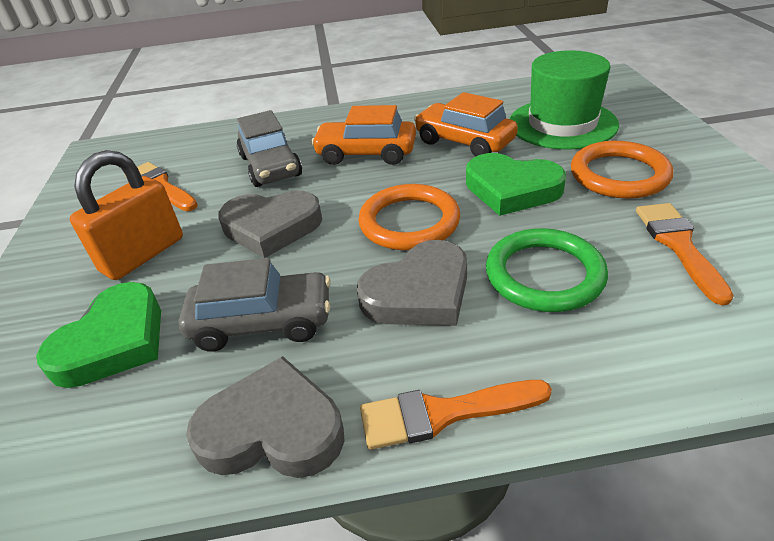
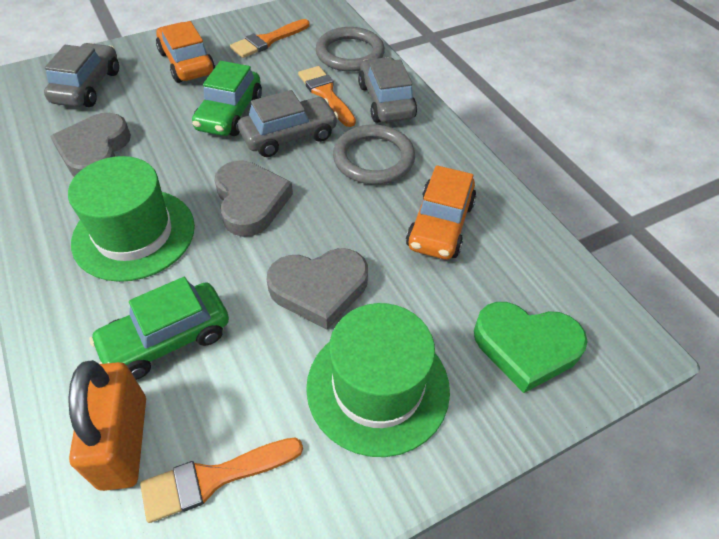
green car: 0 -> 2
green hat: 1 -> 2
green heart: 2 -> 1
green ring: 1 -> 0
grey car: 2 -> 3
grey ring: 0 -> 2
orange ring: 2 -> 0

